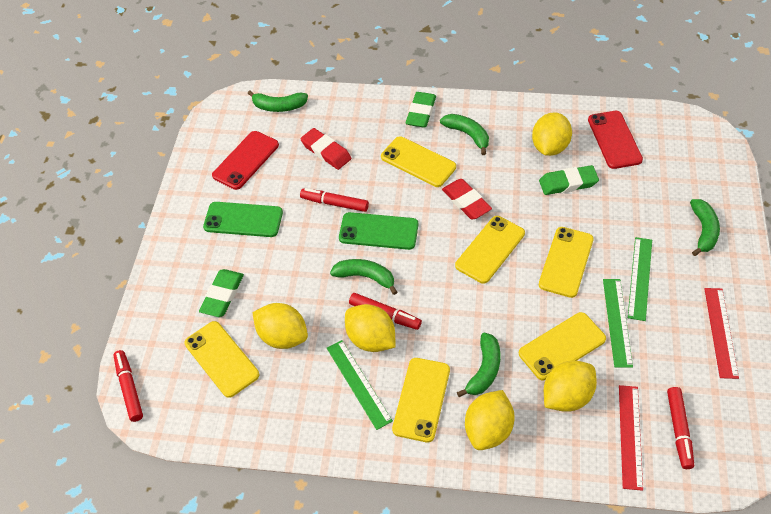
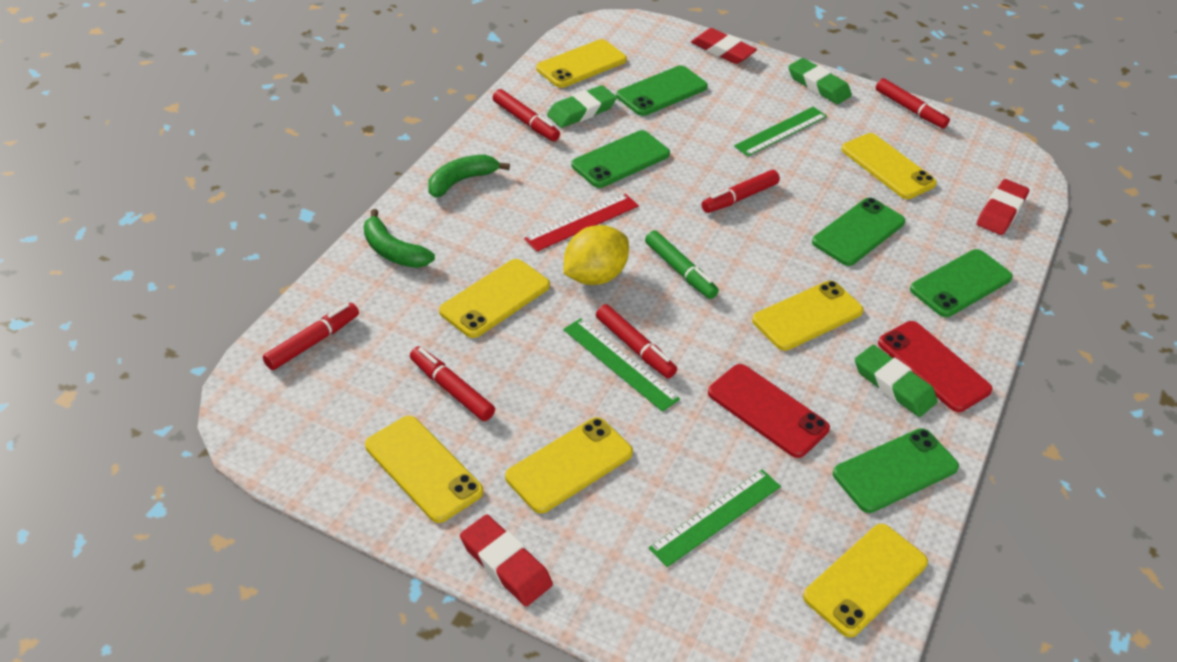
green banana: 5 -> 2
green marker: 0 -> 1
green phone: 2 -> 5
red eraser: 2 -> 3
red marker: 4 -> 6
red ruler: 2 -> 1
yellow lemon: 5 -> 1
yellow phone: 6 -> 7

